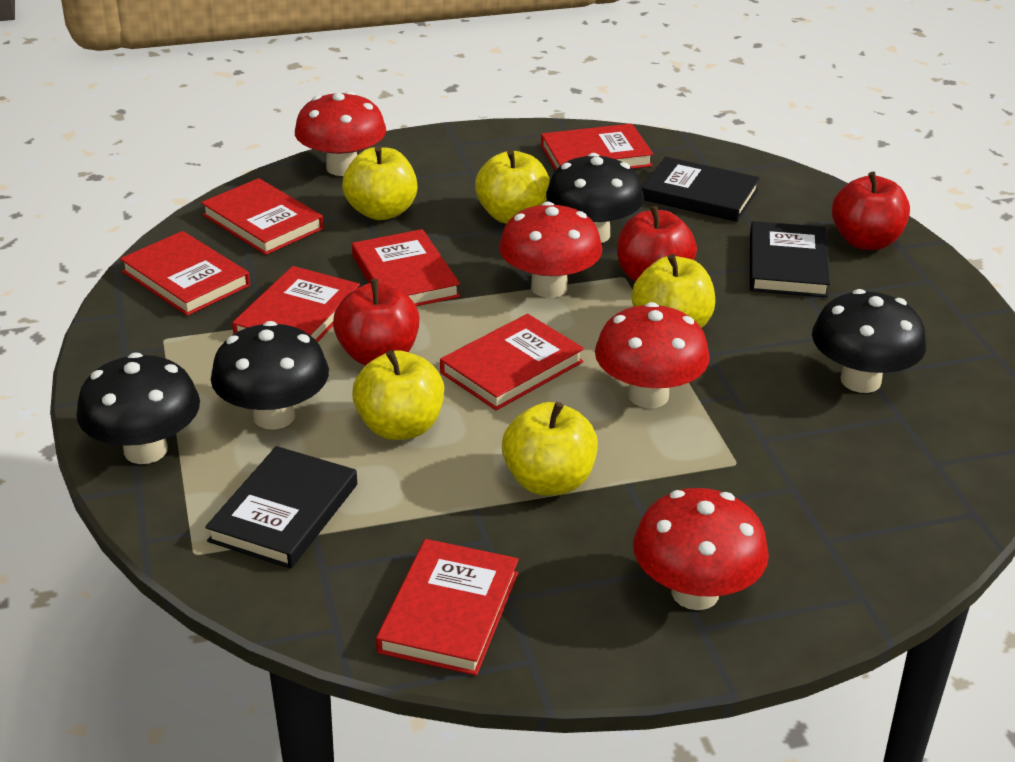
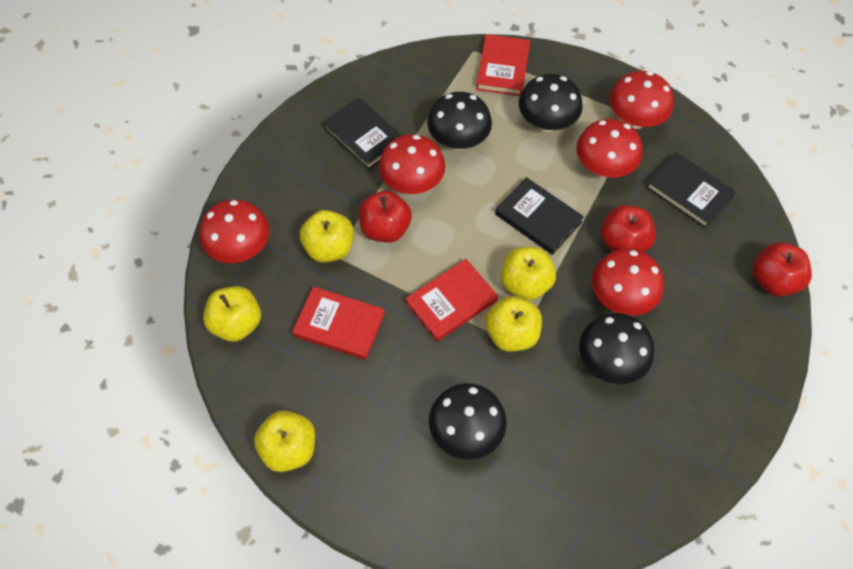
red book: 7 -> 3
red mushroom: 4 -> 5

